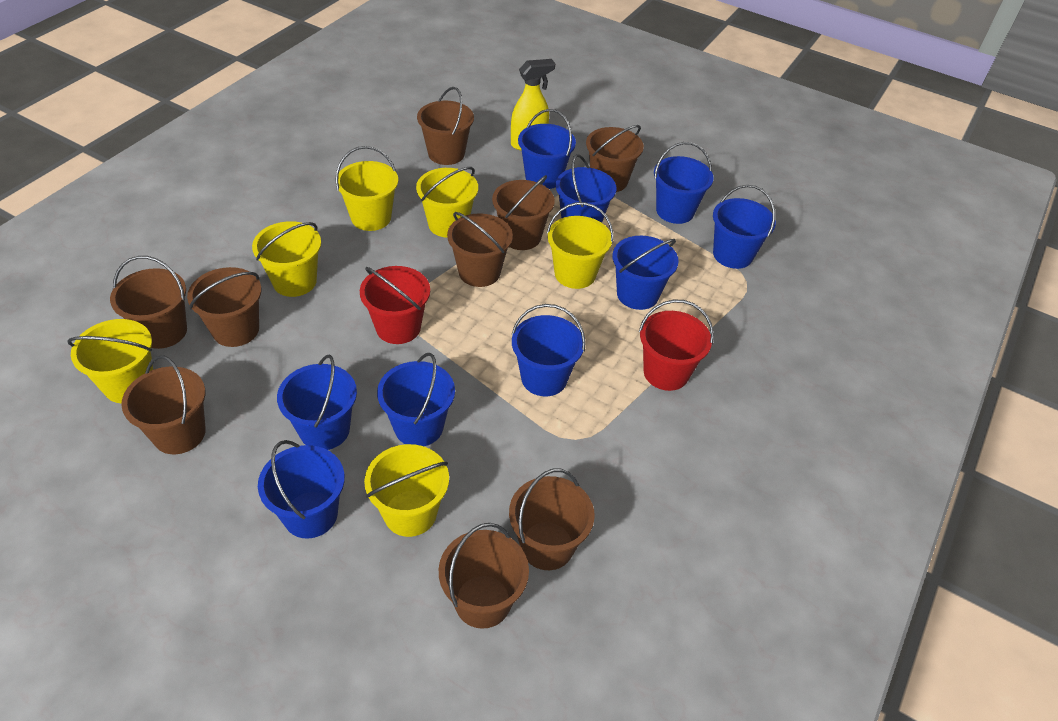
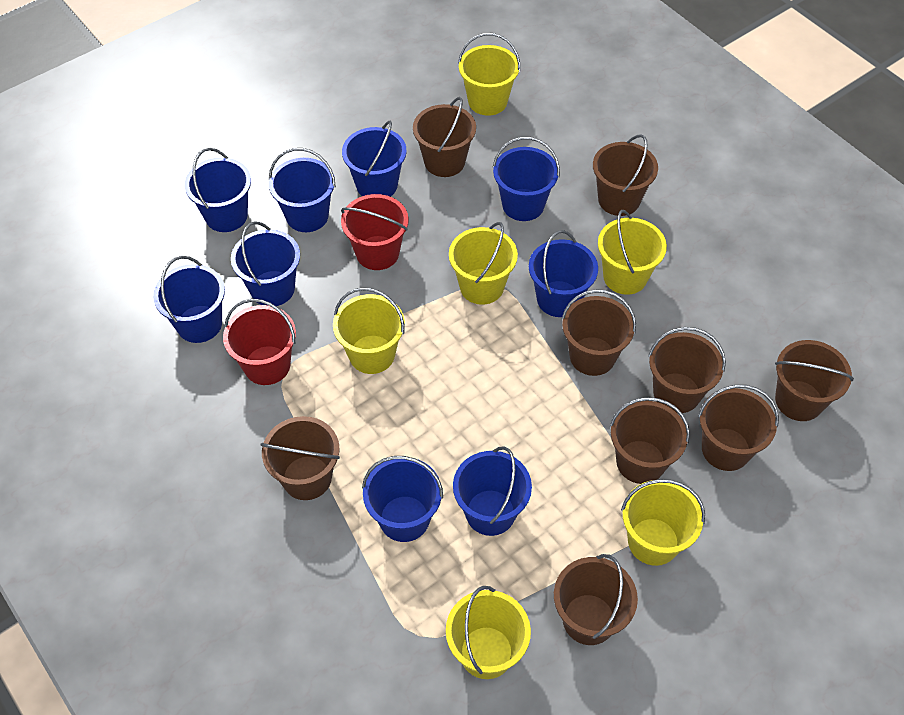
yellow spray bottle: 1 -> 0

